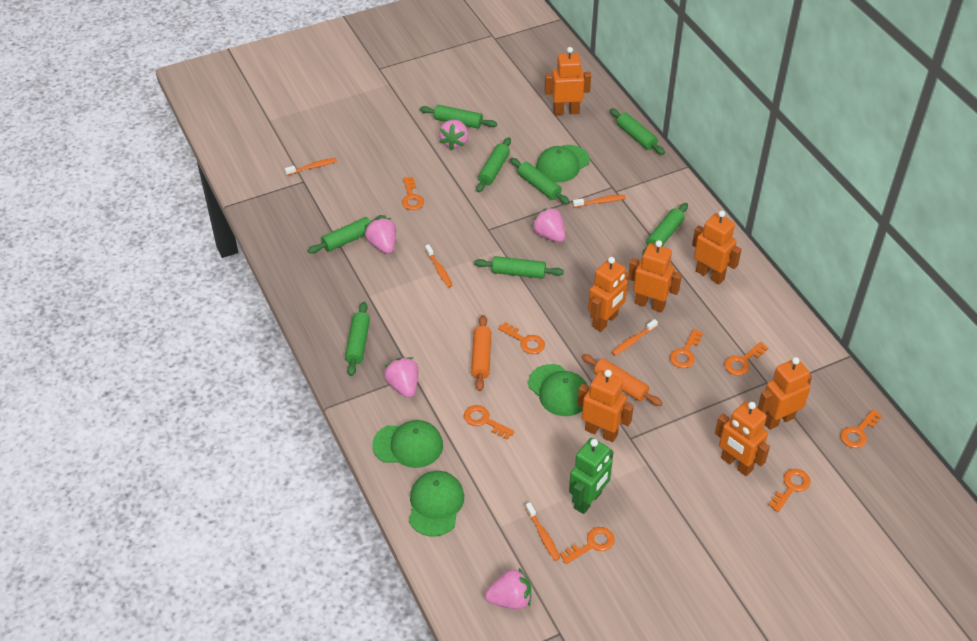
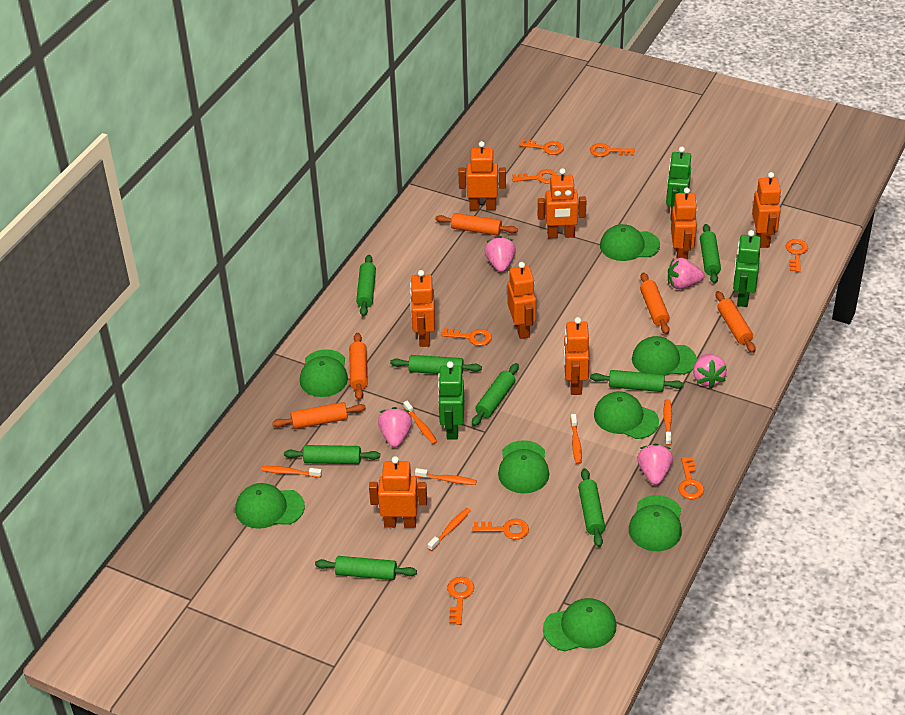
green cap: 4 -> 8
green robot: 1 -> 3
orange robot: 7 -> 8
orange rolling pin: 2 -> 5
orange toothbrush: 5 -> 6

